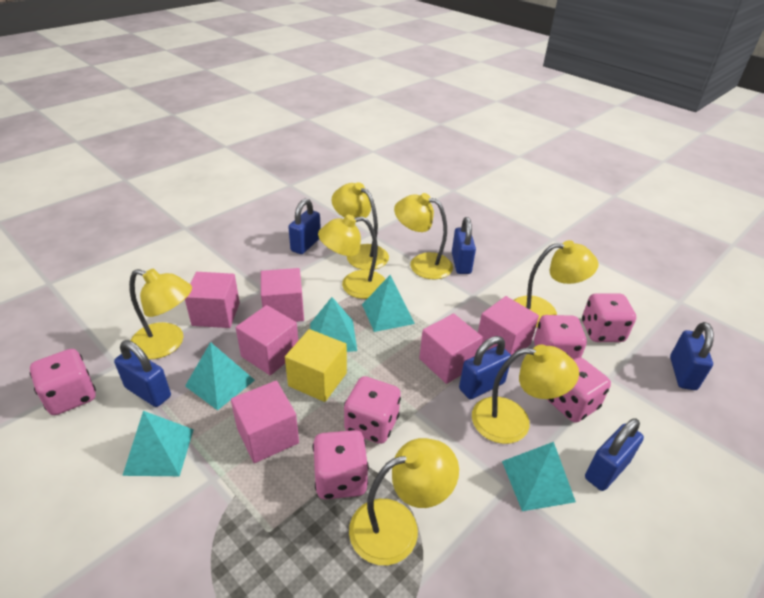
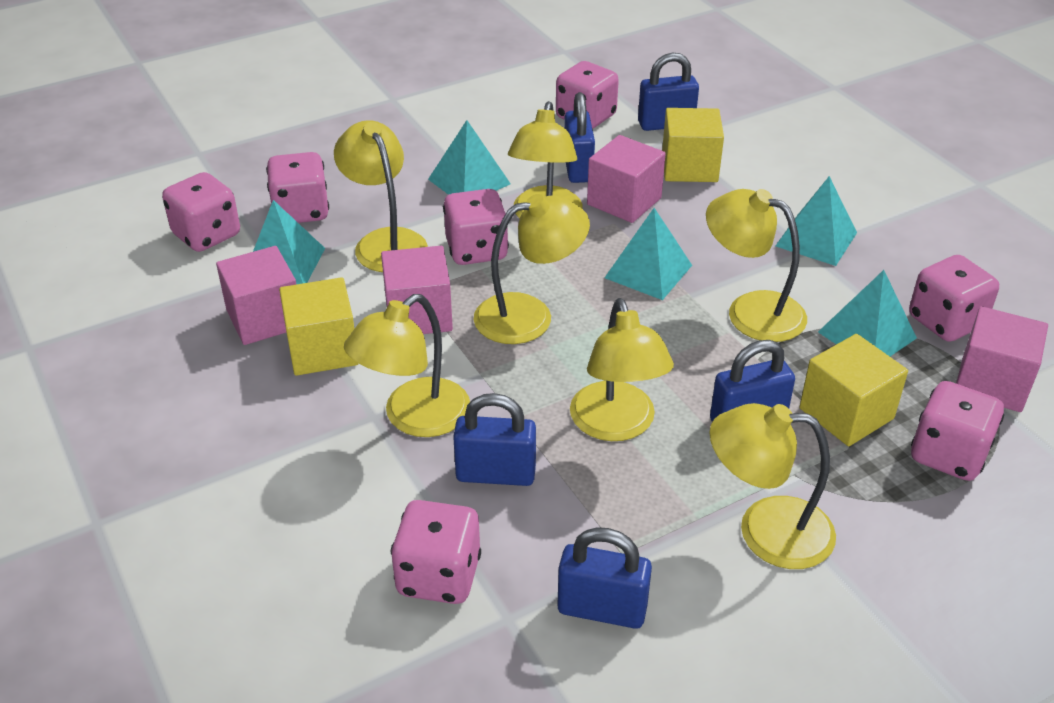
blue padlock: 6 -> 5
pink cube: 6 -> 4
pink dice: 6 -> 7
yellow cube: 1 -> 3

